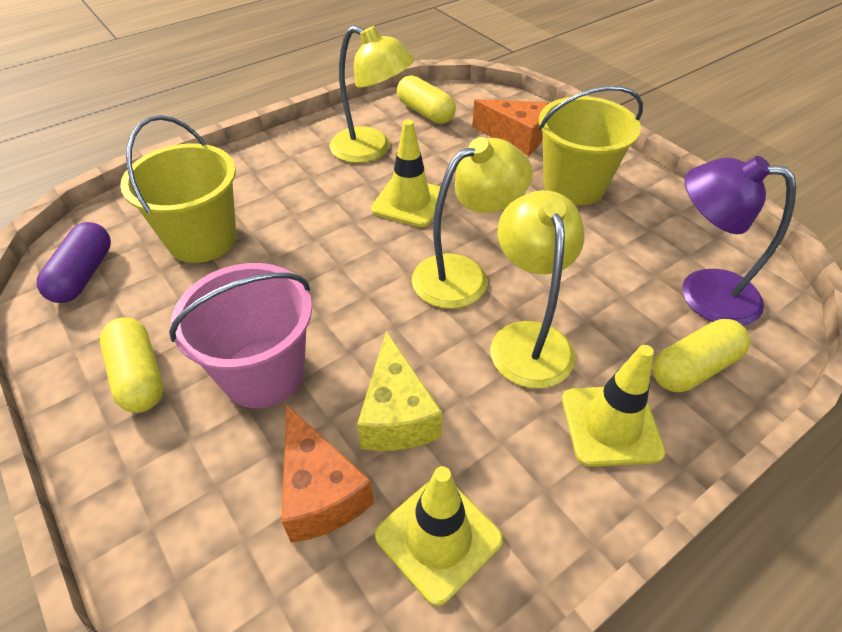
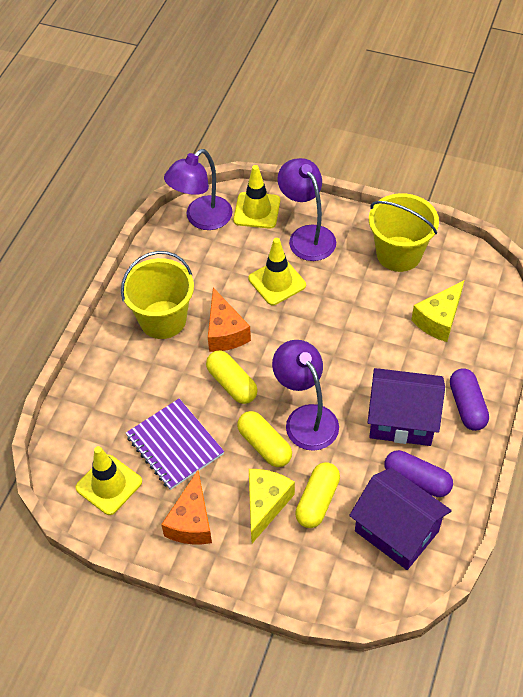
pink bucket: 1 -> 0
purple capsule: 1 -> 2
purple house: 0 -> 2
purple lamp: 1 -> 3
purple notebook: 0 -> 1
yellow cheese: 1 -> 2
yellow lamp: 3 -> 0

